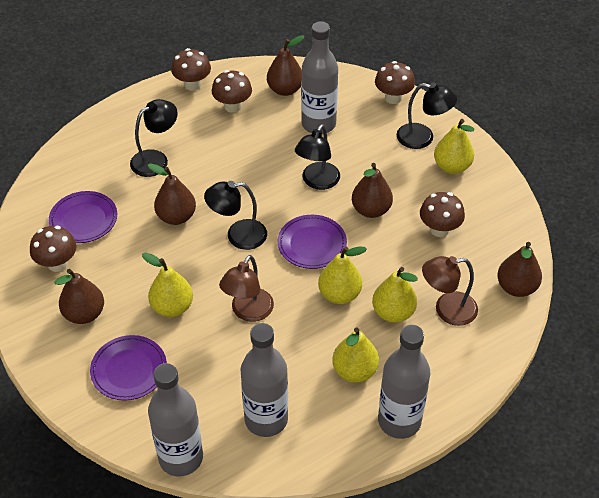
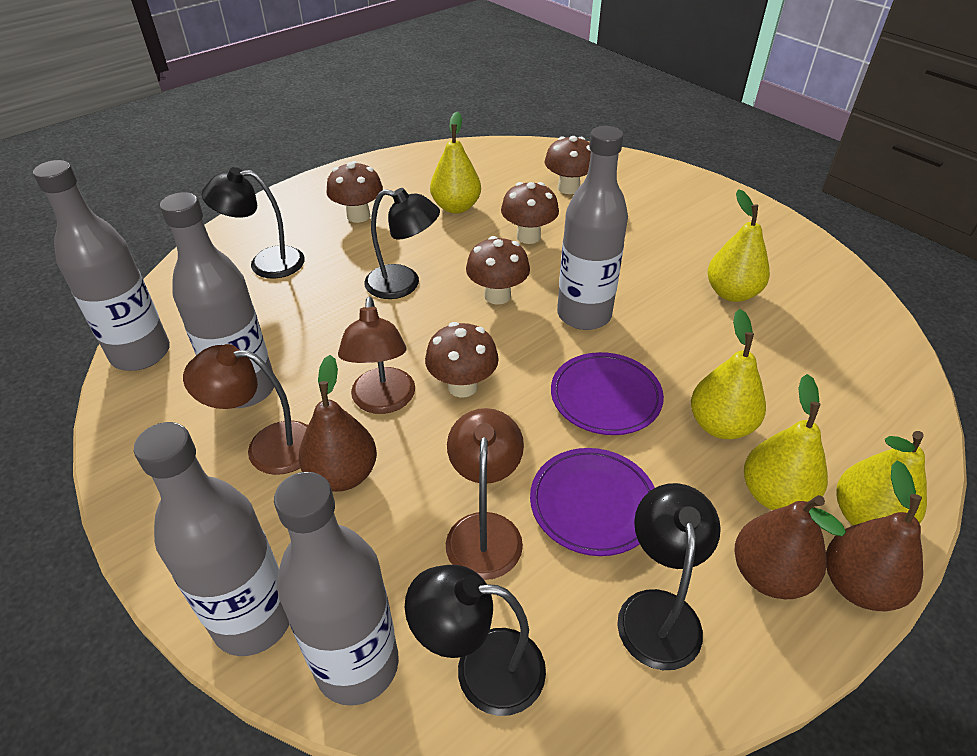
brown lamp: 2 -> 3
brown pear: 5 -> 3
grey bottle: 4 -> 5
purple plate: 3 -> 2

